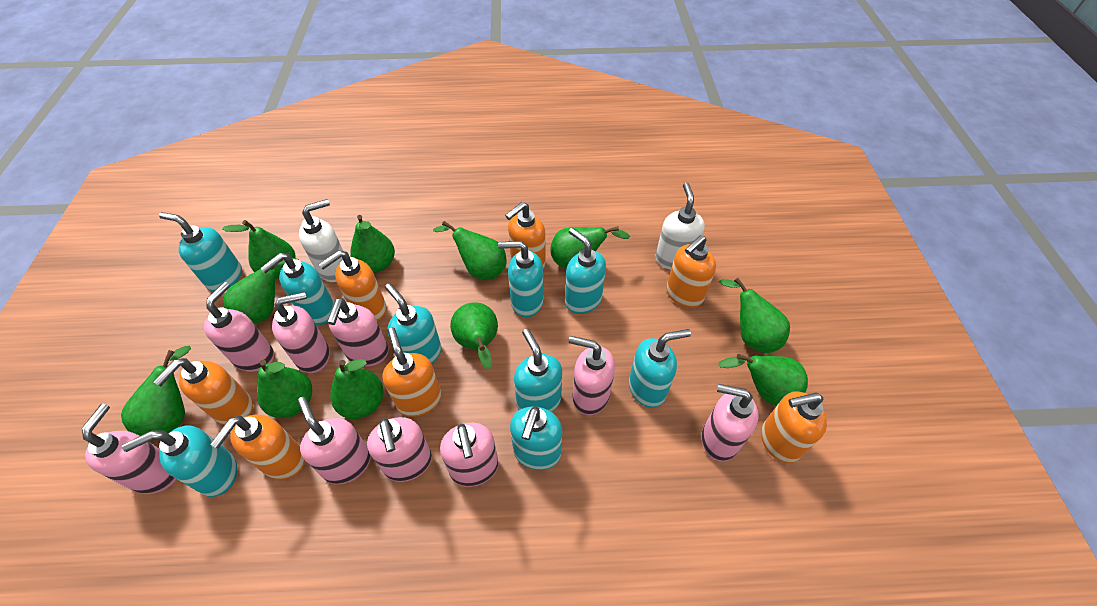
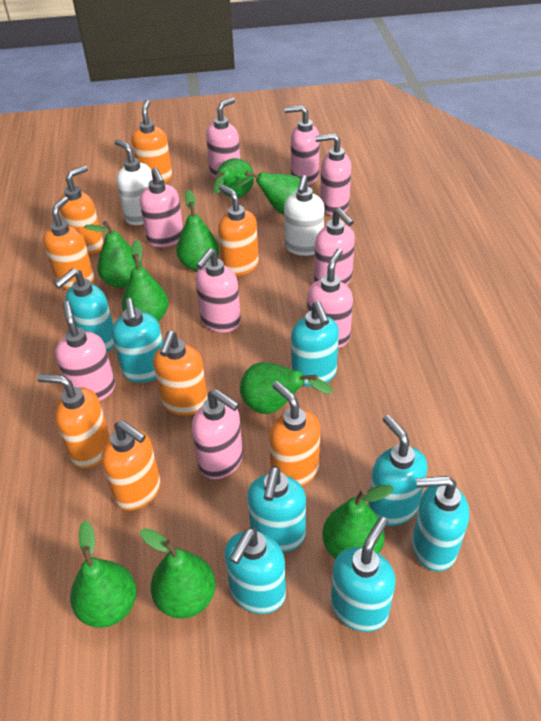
green pear: 11 -> 9
orange soap dispenser: 7 -> 8
turquoise soap dispenser: 9 -> 8

